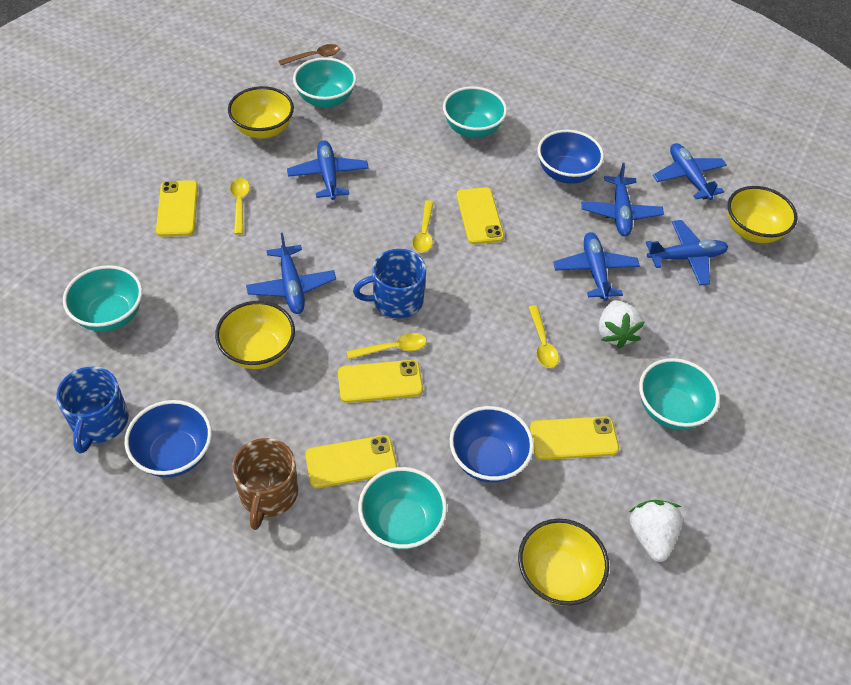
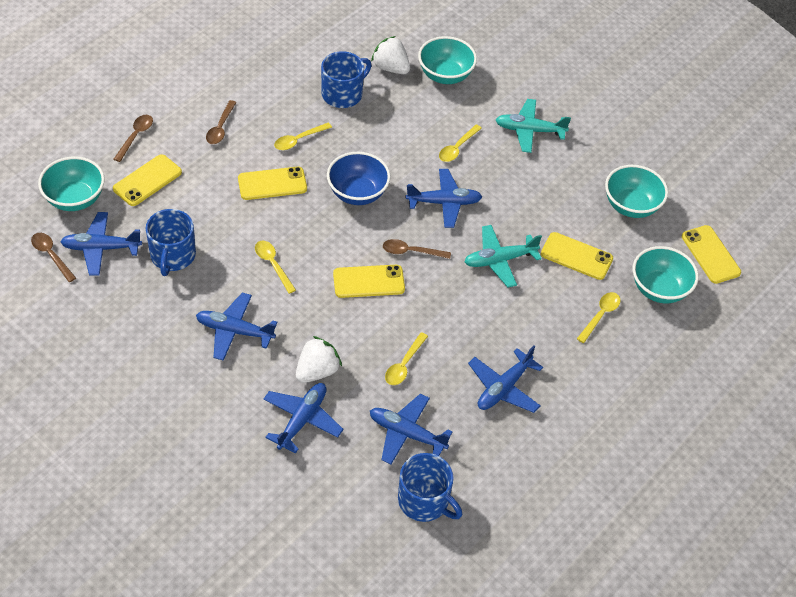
blue bowl: 3 -> 1
blue mug: 2 -> 3
brown mug: 1 -> 0
brown spoon: 1 -> 4
turquoise bowl: 5 -> 4
turquoise plane: 0 -> 2
yellow bowl: 4 -> 0
yellow spoon: 4 -> 5

